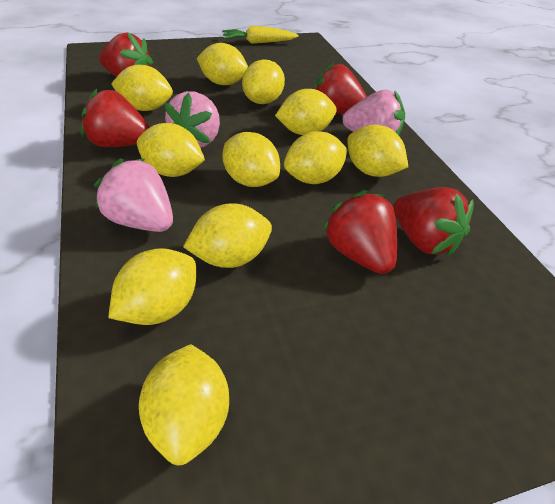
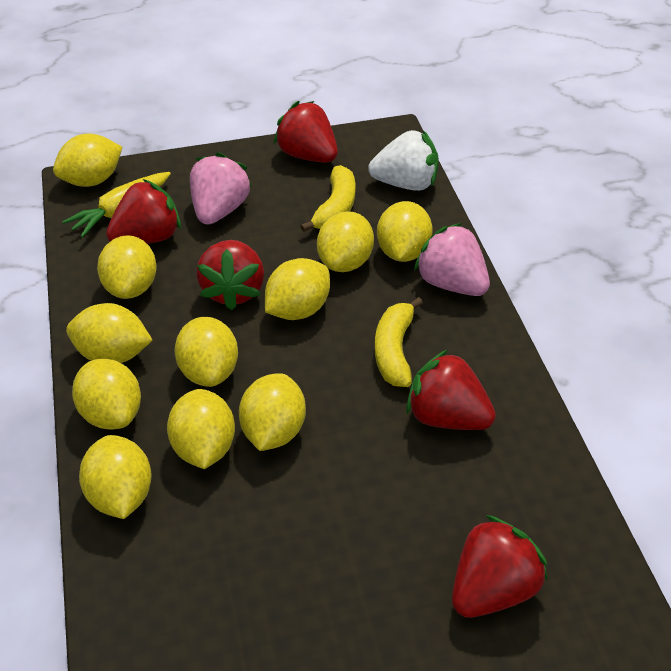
pink strawberry: 3 -> 2
white strawberry: 0 -> 1
yellow banana: 0 -> 2

